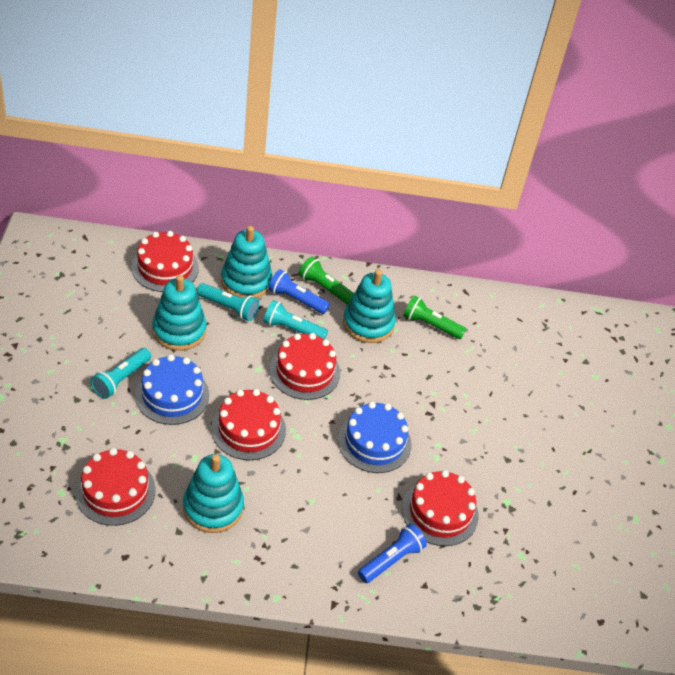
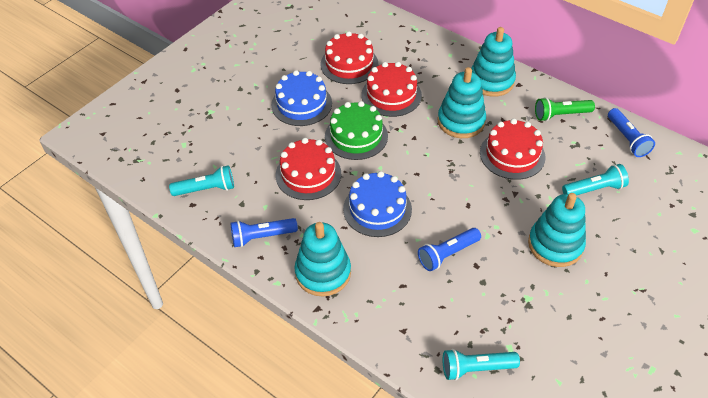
blue flashlight: 2 -> 3
green cake: 0 -> 1
green flashlight: 2 -> 1
red cake: 5 -> 4

